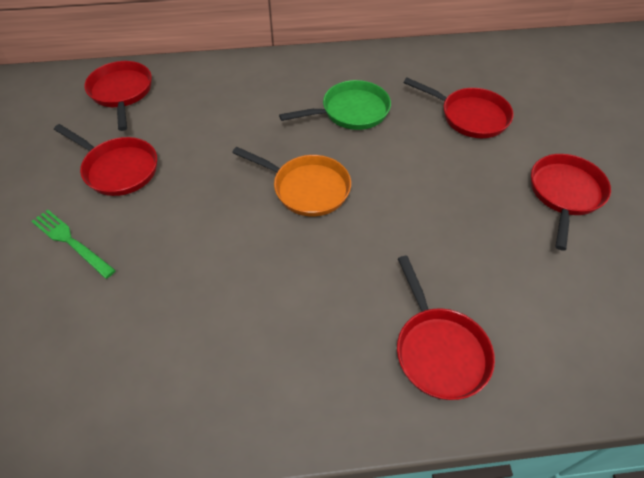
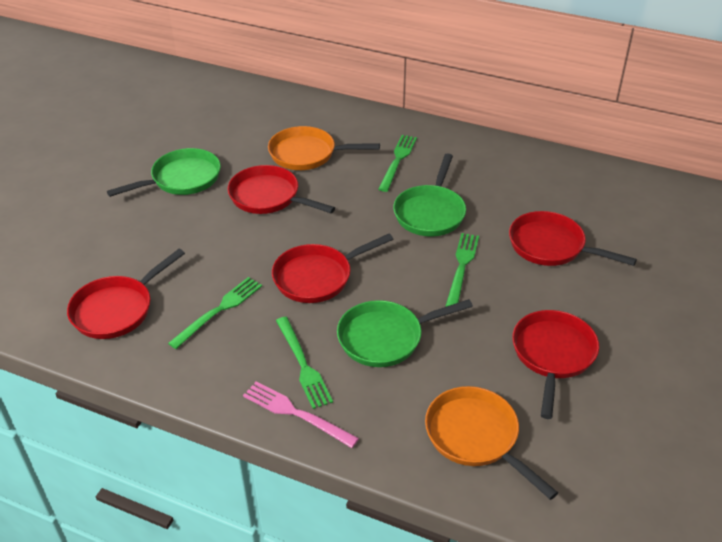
green fork: 1 -> 4
green pan: 1 -> 3
orange pan: 1 -> 2
pink fork: 0 -> 1

